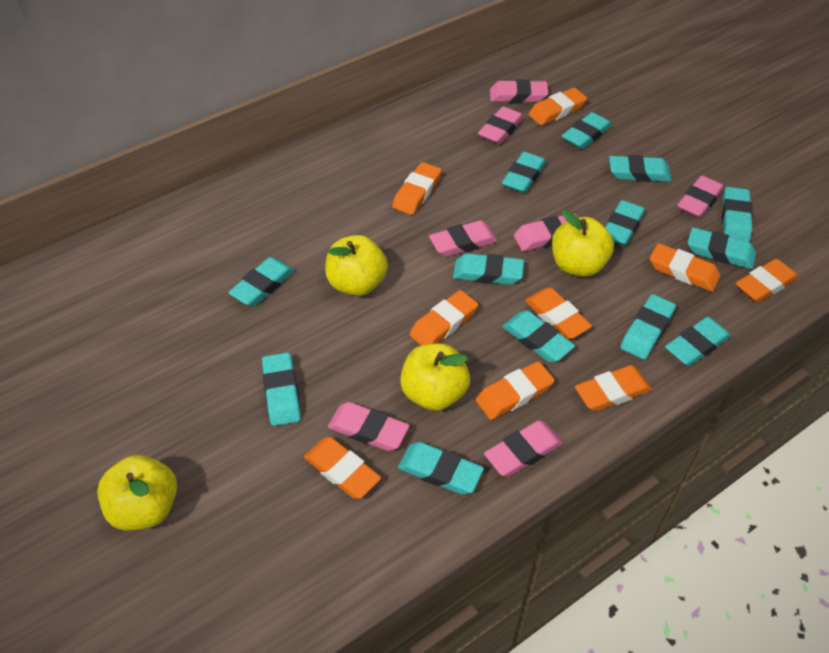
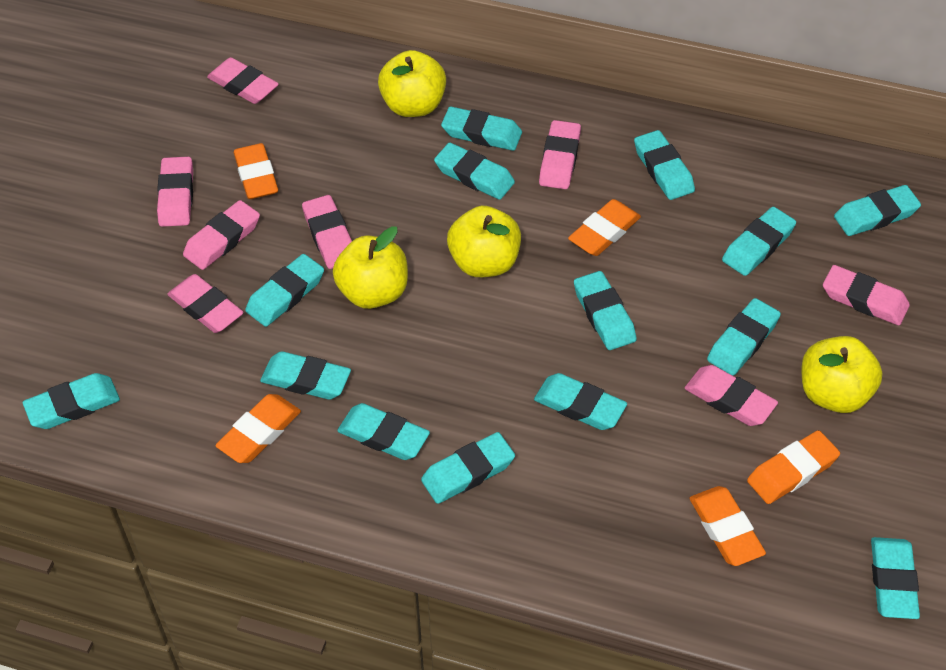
orange eraser: 9 -> 5
pink eraser: 7 -> 8
turquoise eraser: 13 -> 14

